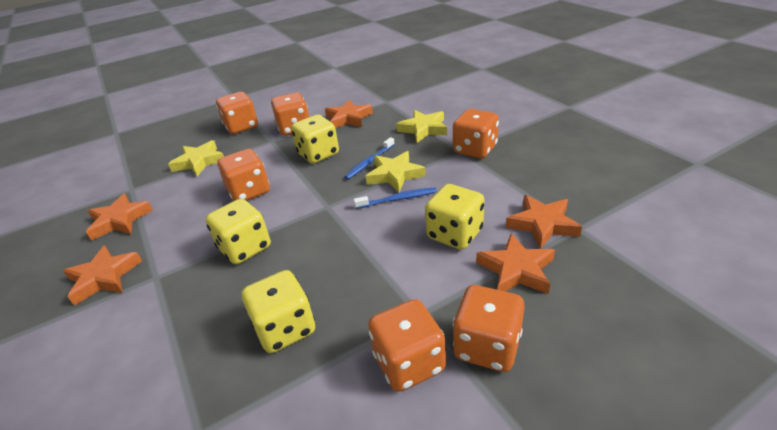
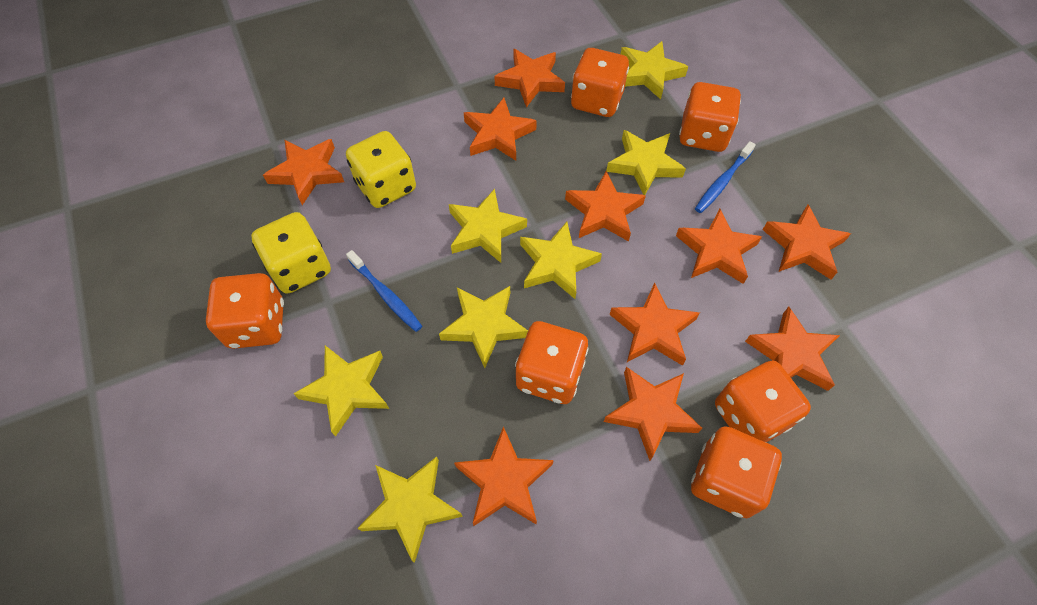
orange star: 5 -> 10
yellow dice: 4 -> 2
yellow star: 3 -> 7

